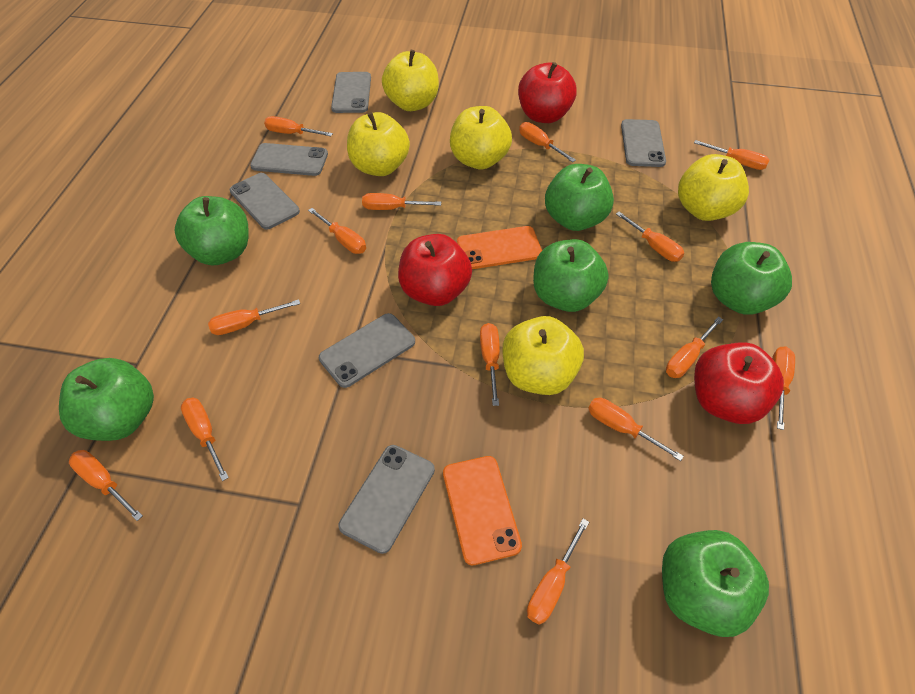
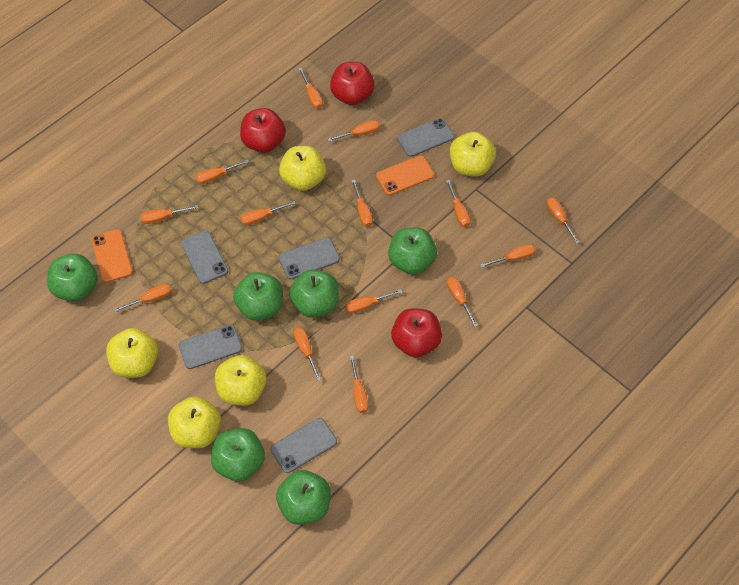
grey phone: 6 -> 5

